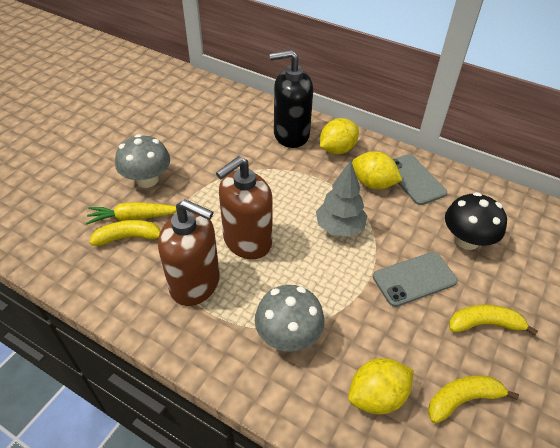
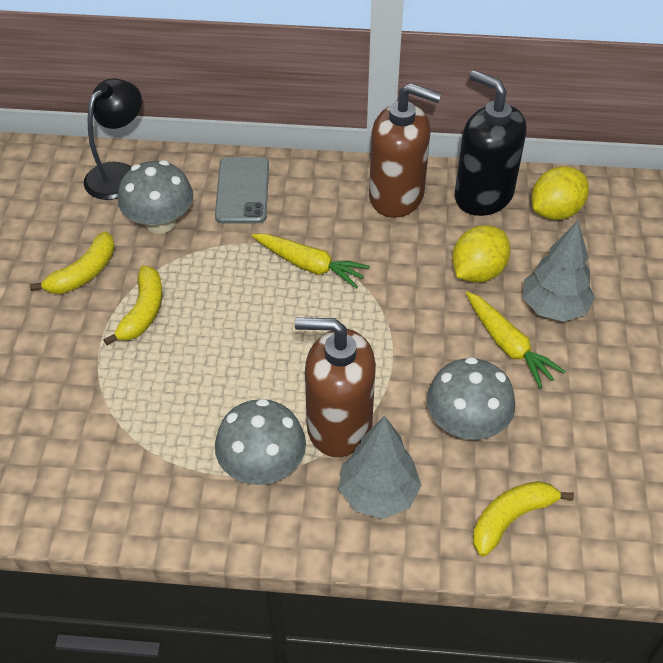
black lamp: 0 -> 1
black mushroom: 1 -> 0
grey mushroom: 2 -> 3
grey phone: 2 -> 1
grey tree: 1 -> 2
yellow carrot: 1 -> 2
yellow lemon: 3 -> 2

